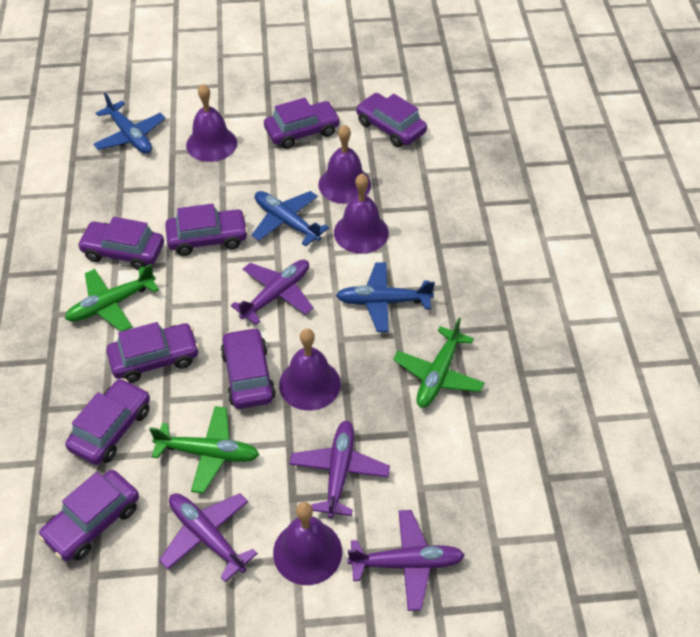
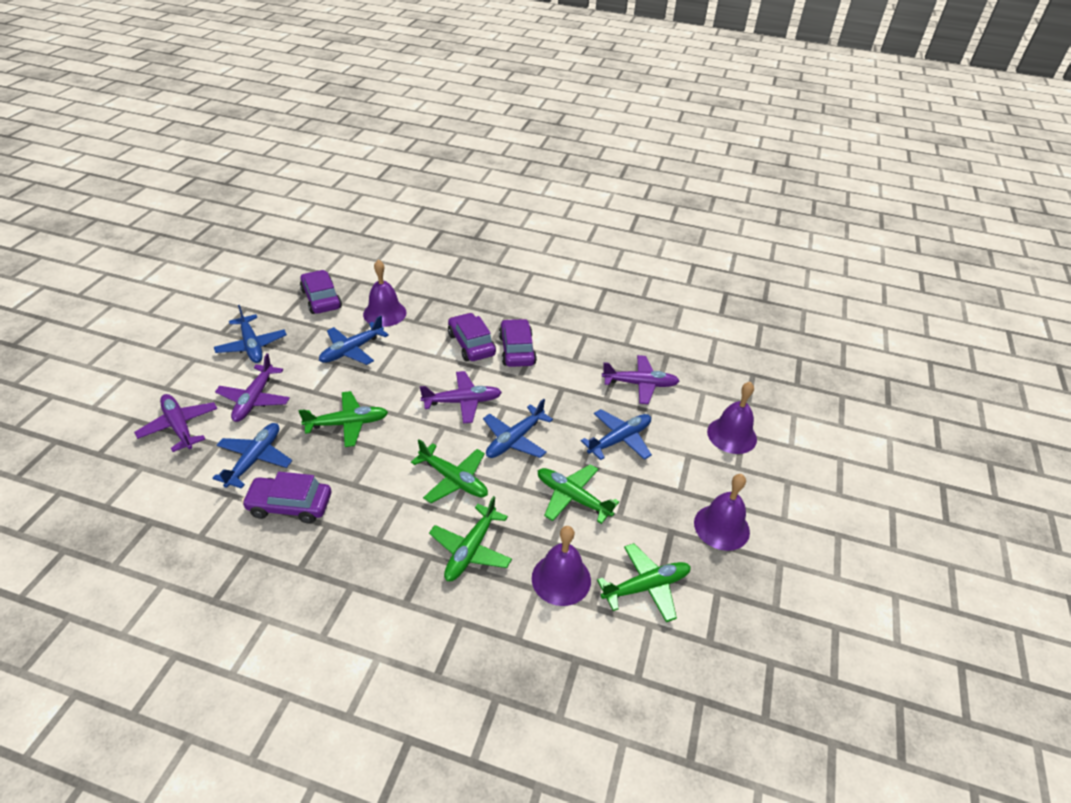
blue plane: 3 -> 5
green plane: 3 -> 5
purple bell: 5 -> 4
purple car: 8 -> 4

